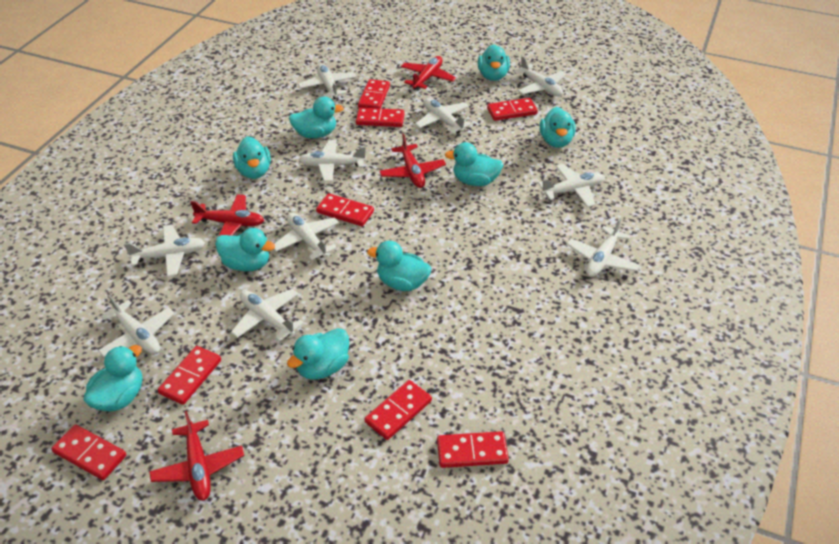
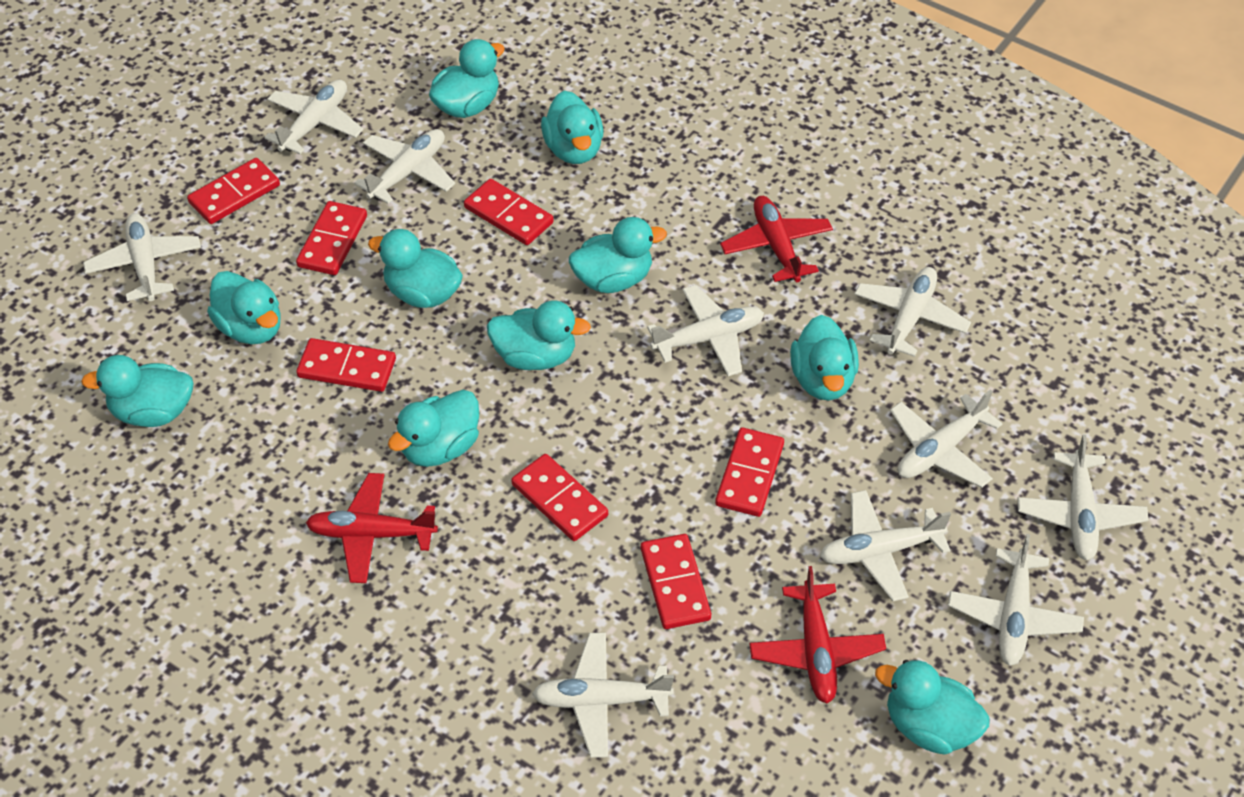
red domino: 8 -> 7
red plane: 4 -> 3
turquoise duck: 9 -> 10

